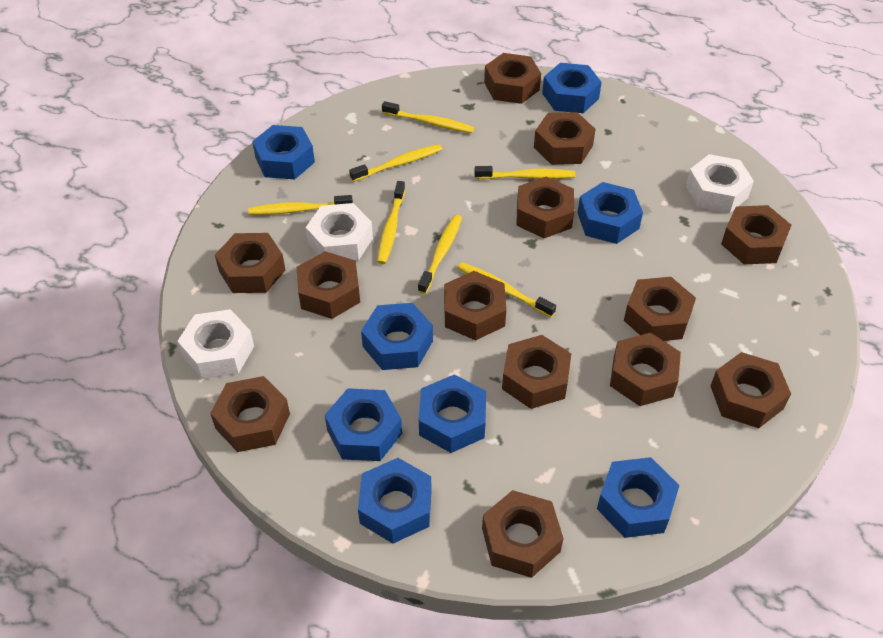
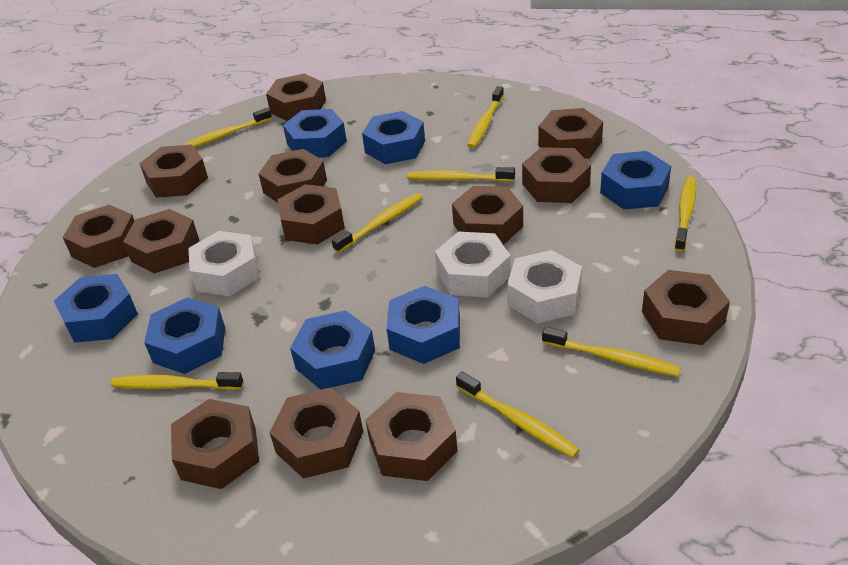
blue nut: 8 -> 7
yellow toothbrush: 7 -> 8

